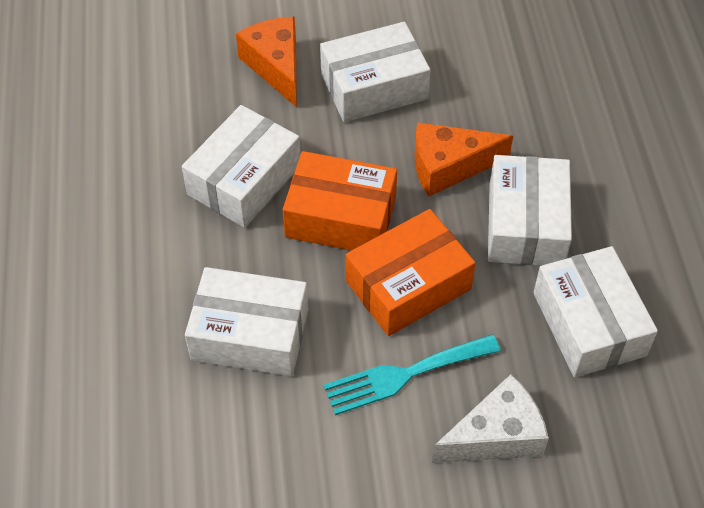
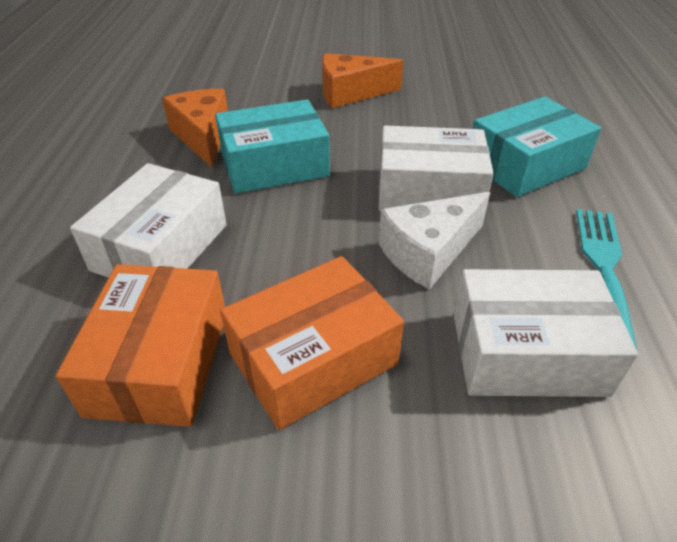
turquoise box: 0 -> 2
white box: 5 -> 3

